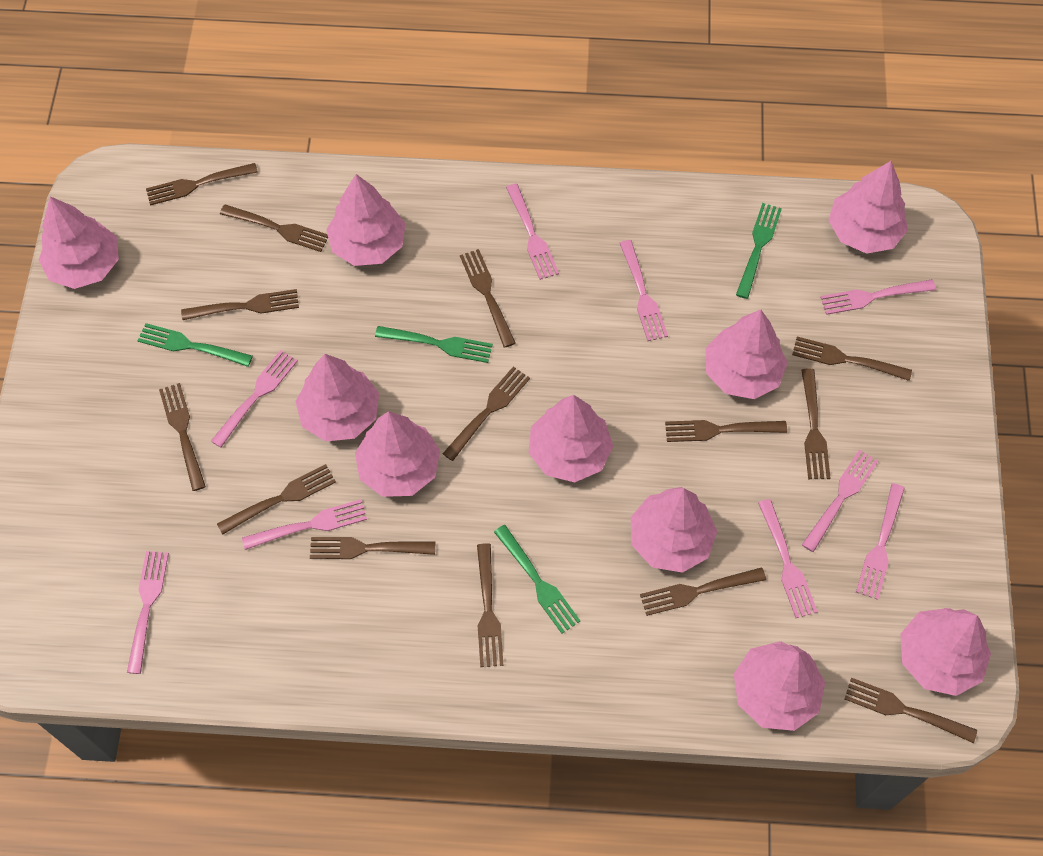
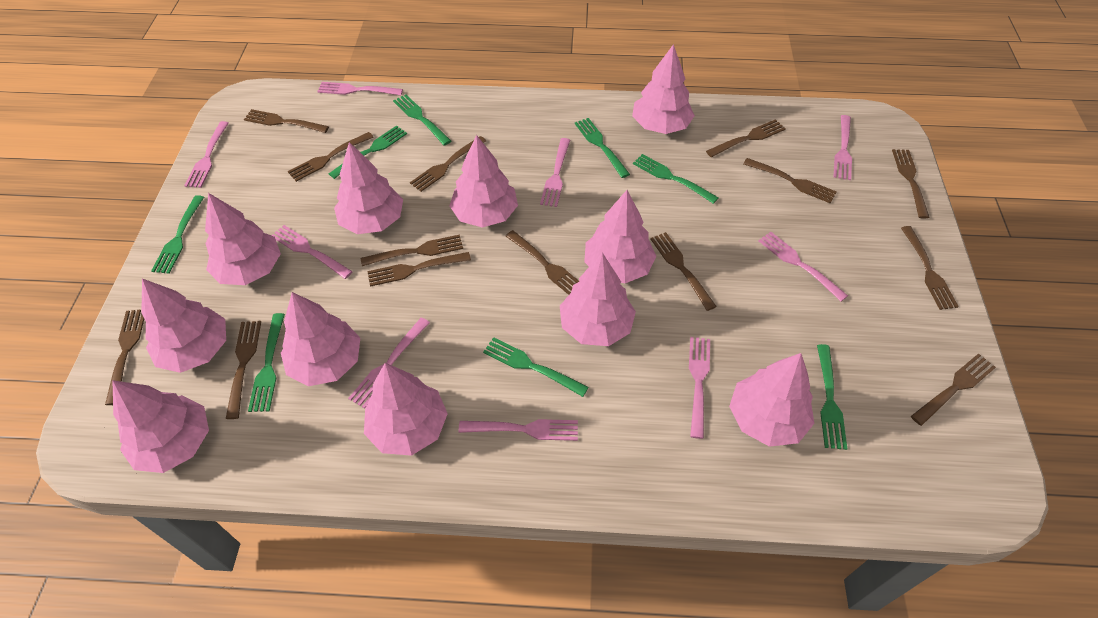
green fork: 4 -> 8
pink tree: 10 -> 11

